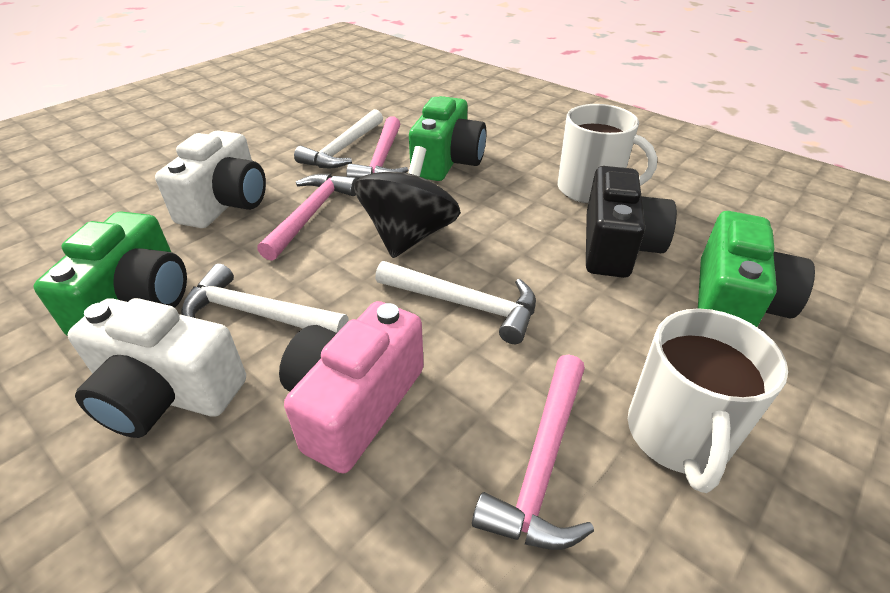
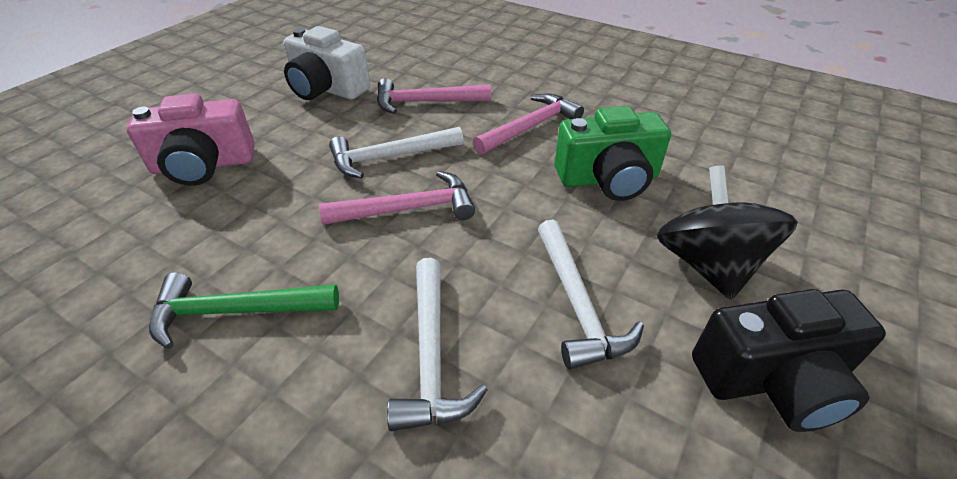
green camera: 3 -> 1
green hammer: 0 -> 1
white camera: 2 -> 1
white mug: 2 -> 0

